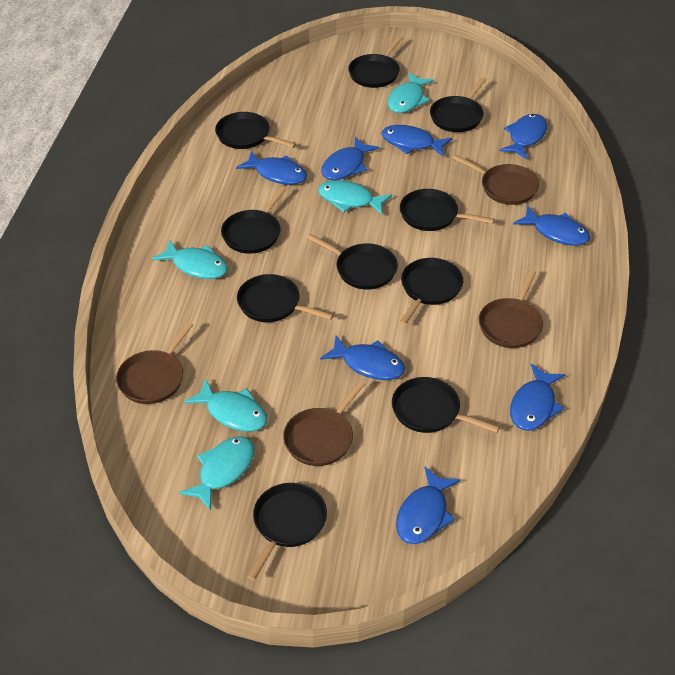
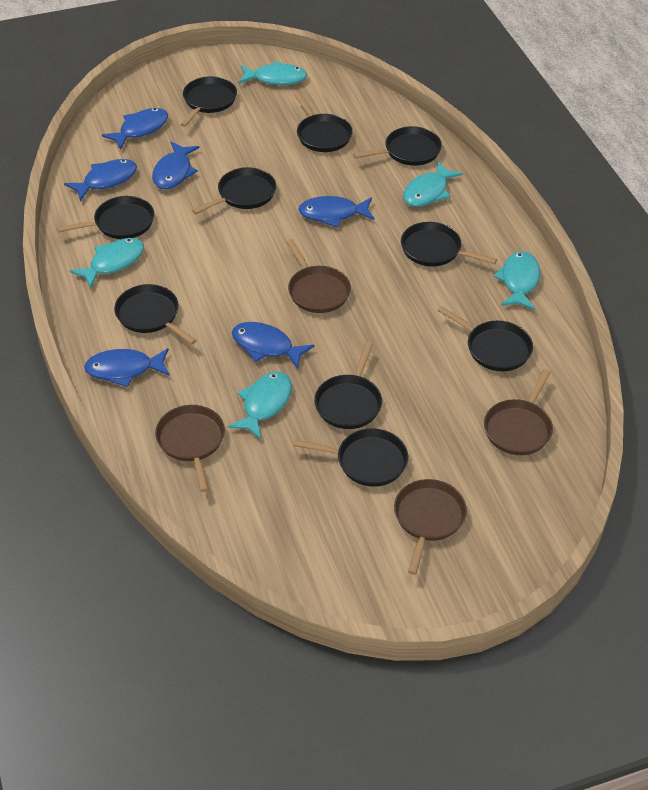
blue fish: 8 -> 6

